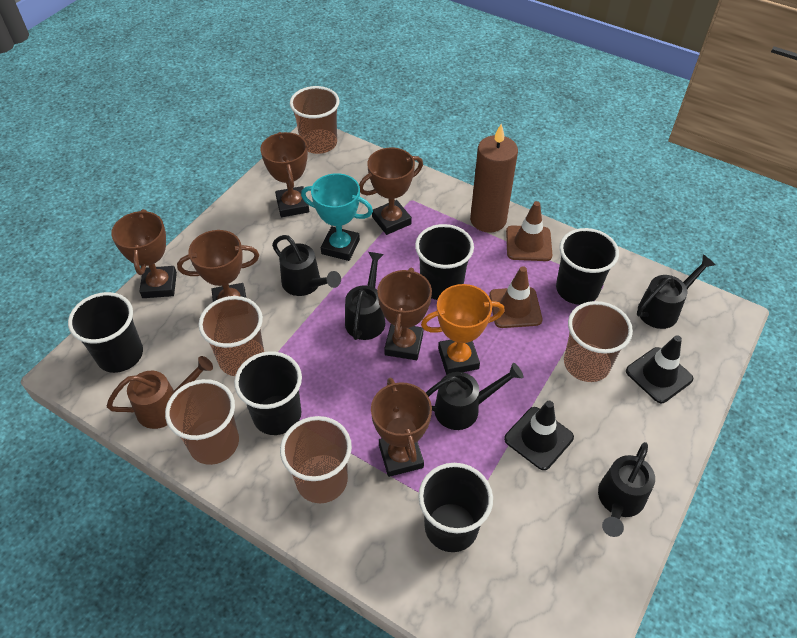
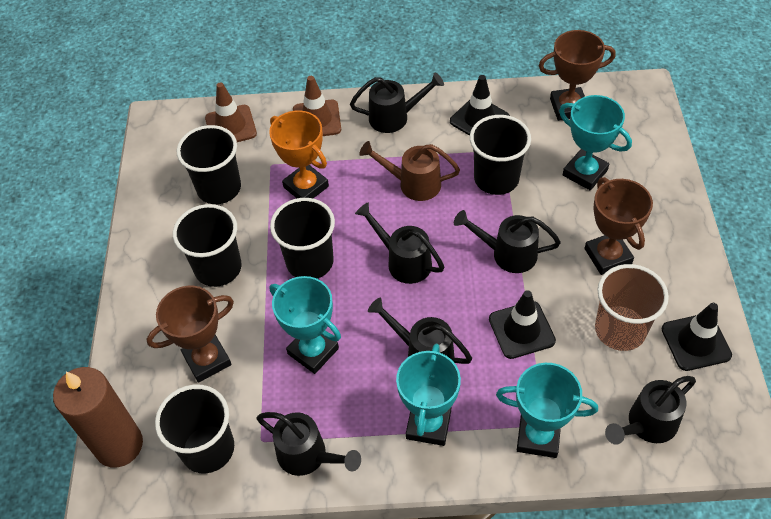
black traffic cone: 2 -> 3
black watering can: 5 -> 6
brown cup: 5 -> 1
brown trophy: 6 -> 3
turquoise trophy: 1 -> 4

